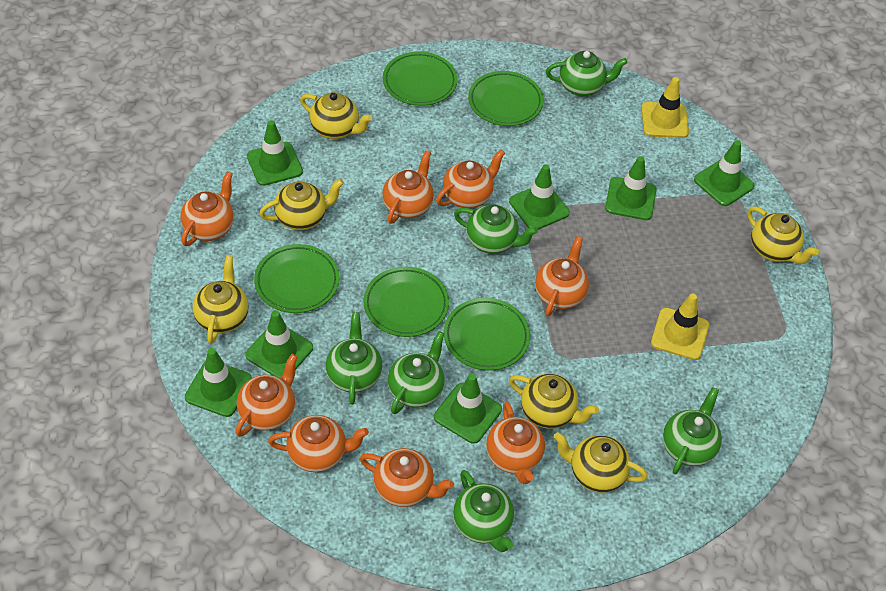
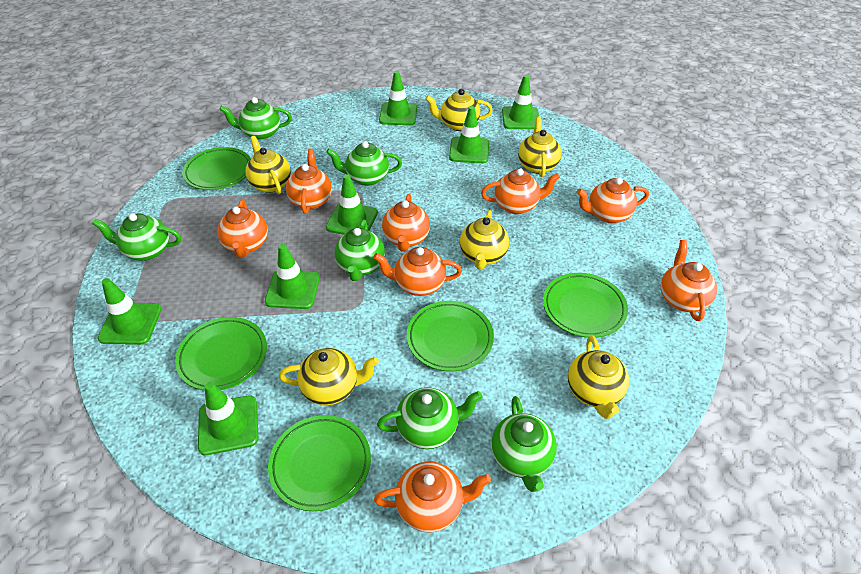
yellow traffic cone: 2 -> 0

